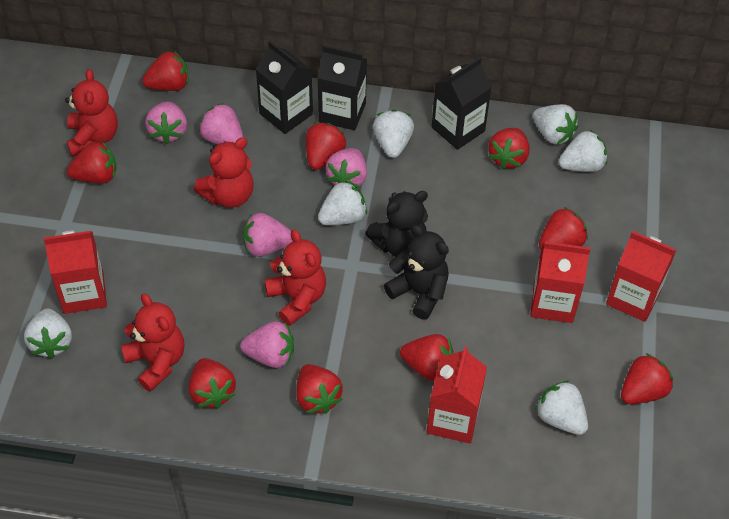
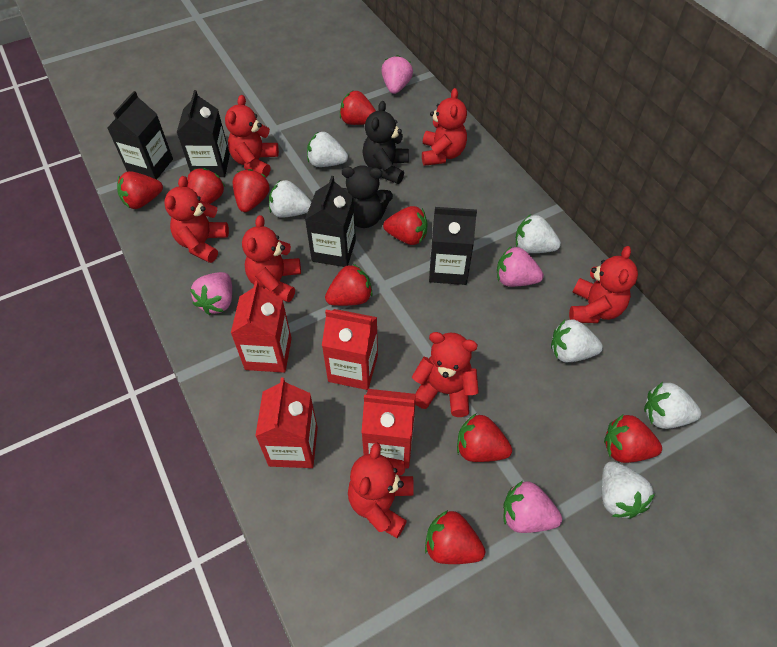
black carton: 3 -> 4
pink strawberry: 5 -> 4
red teddy bear: 4 -> 7

